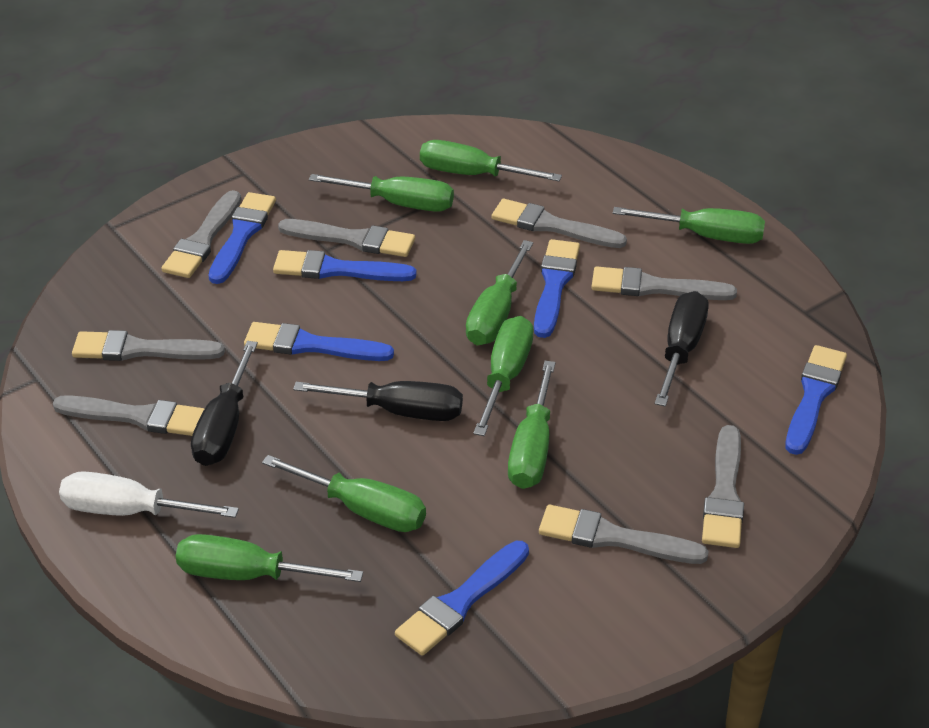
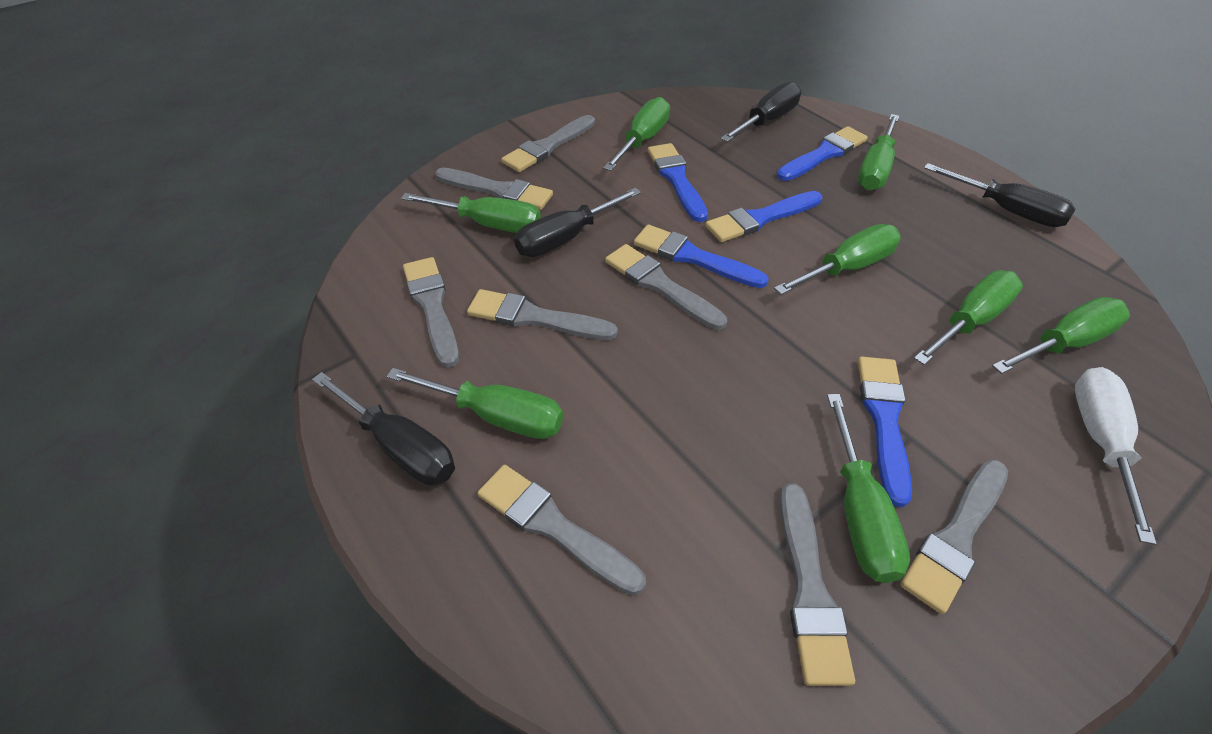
black screwdriver: 3 -> 4
blue brush: 6 -> 5

